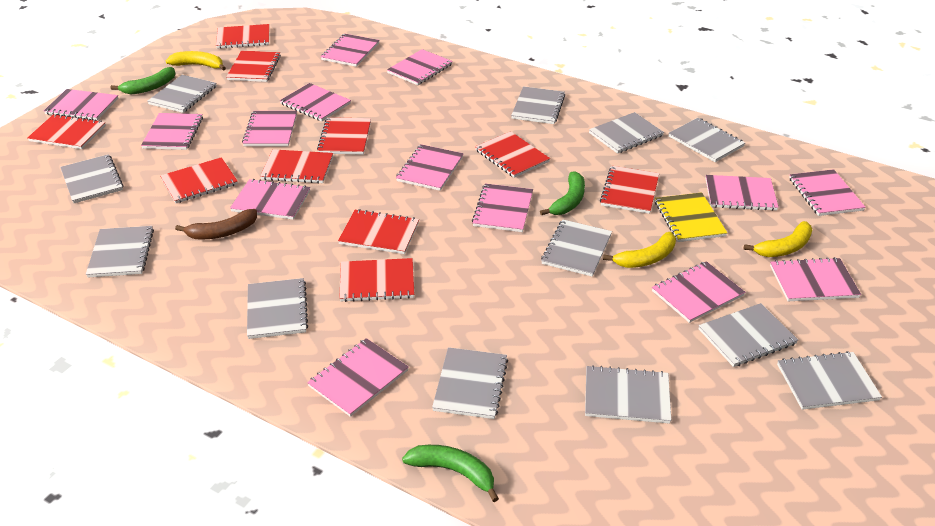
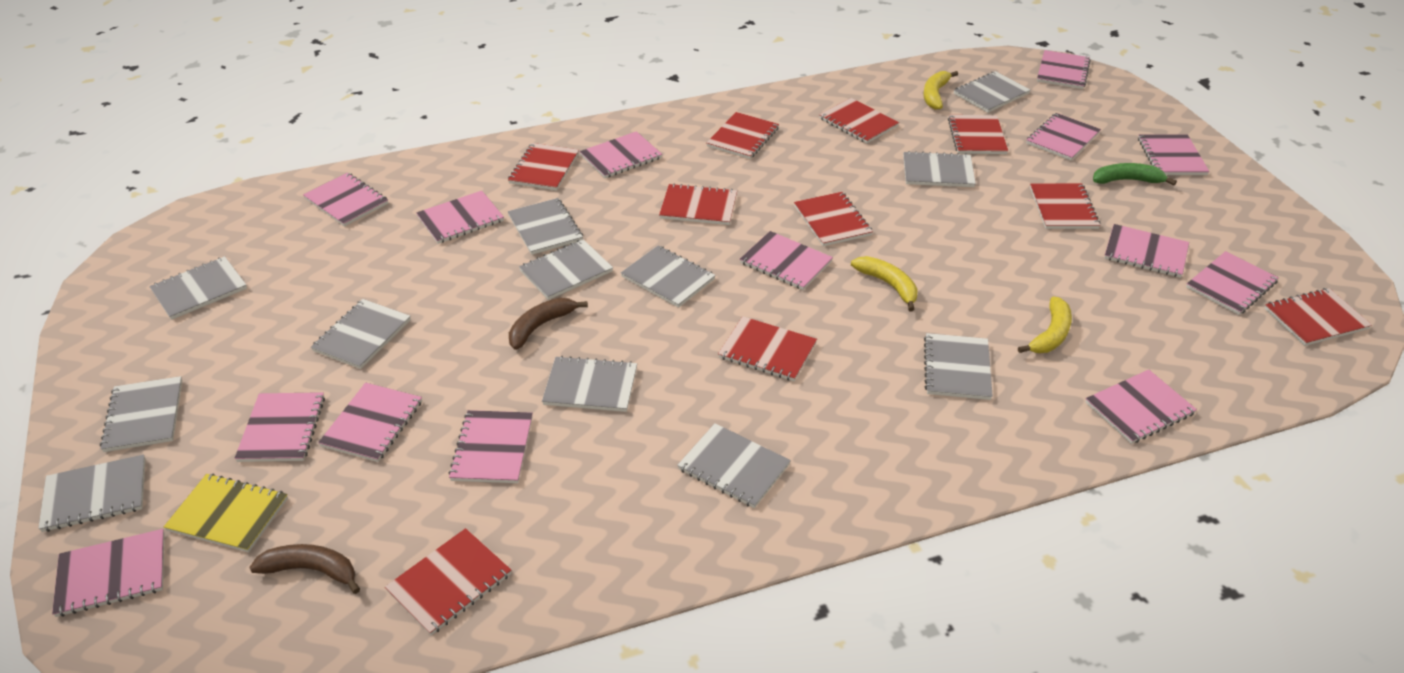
brown banana: 1 -> 2
green banana: 3 -> 1

